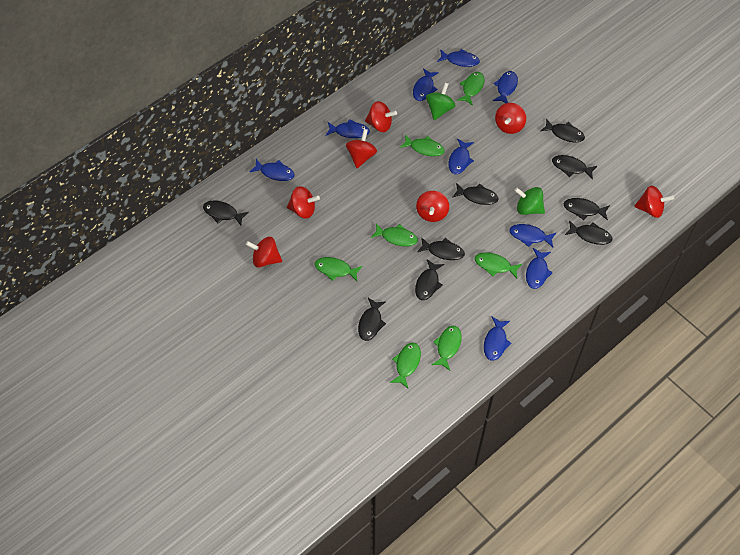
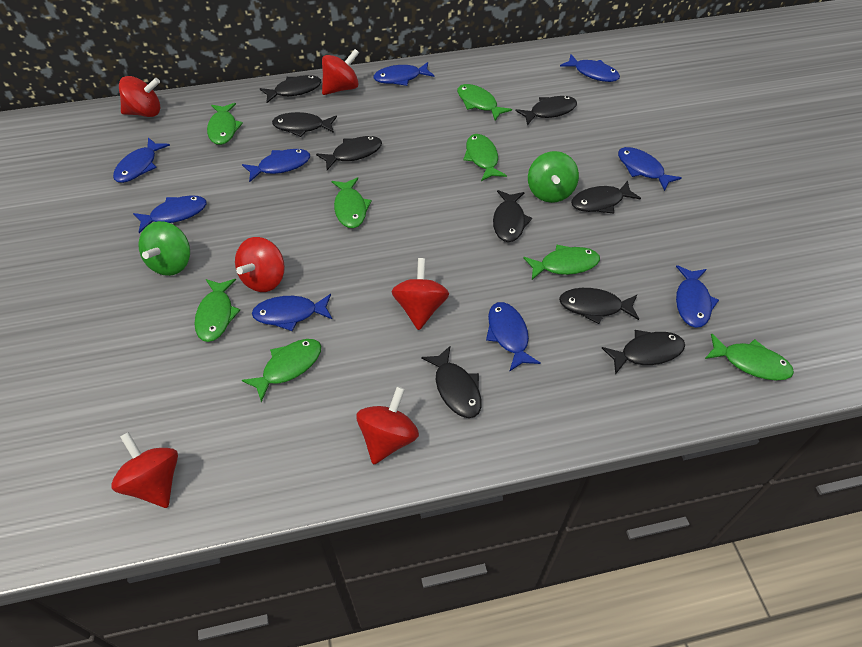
green fish: 7 -> 8
red spinning top: 7 -> 6

